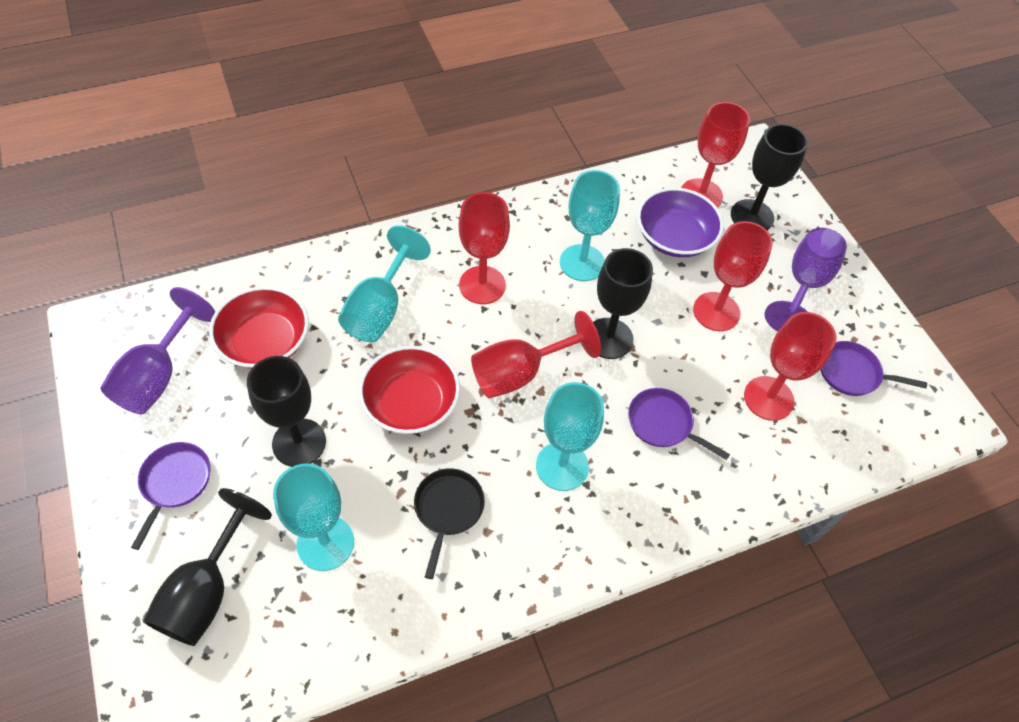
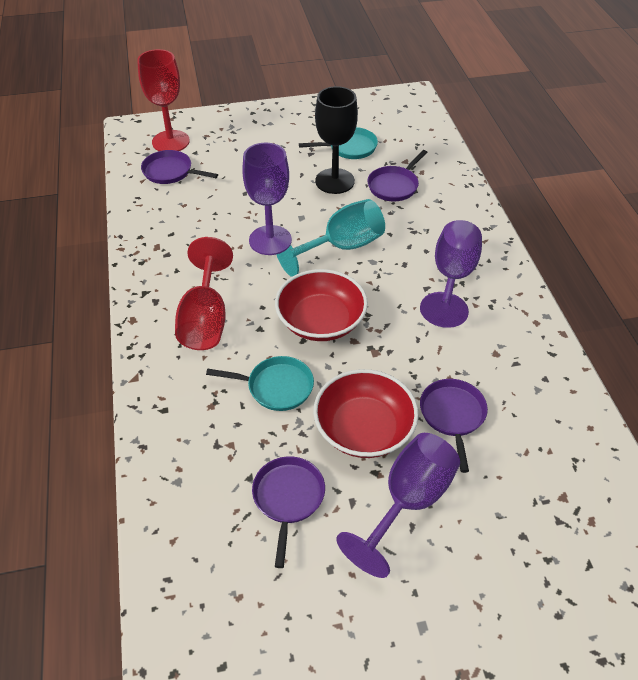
black goblet: 4 -> 1
black pan: 1 -> 0
purple bowl: 1 -> 0
purple goblet: 2 -> 3
purple pan: 3 -> 4
red goblet: 5 -> 2
turquoise goblet: 4 -> 1
turquoise pan: 0 -> 2

